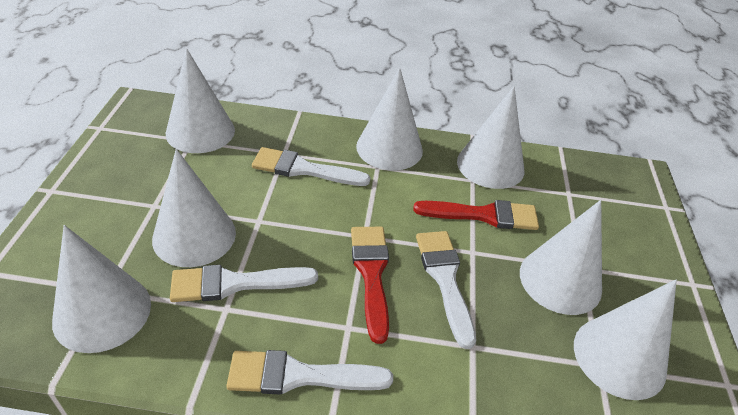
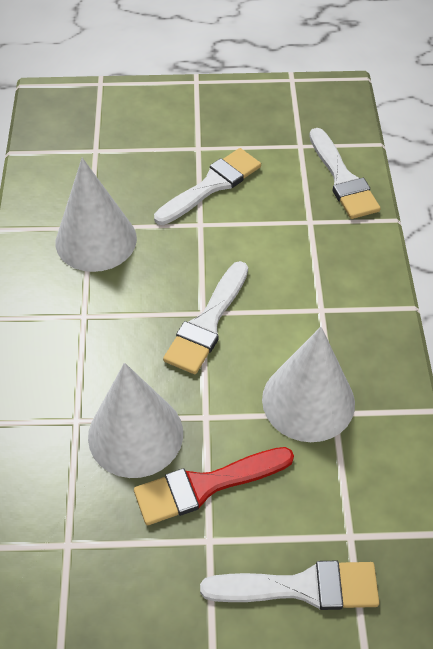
red brush: 2 -> 1
white cone: 7 -> 3

